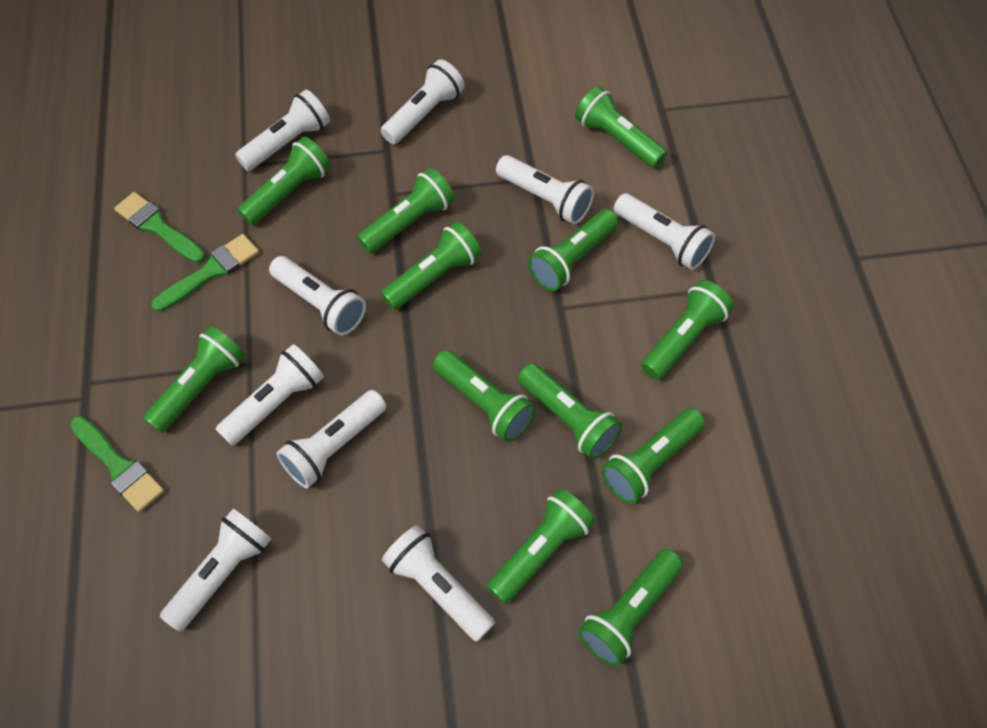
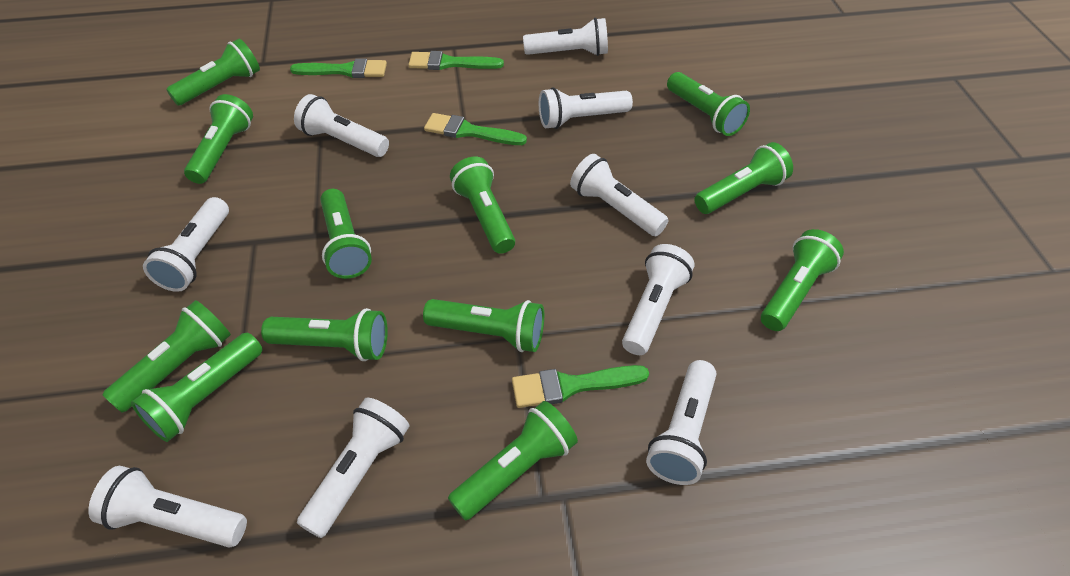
green brush: 3 -> 4

